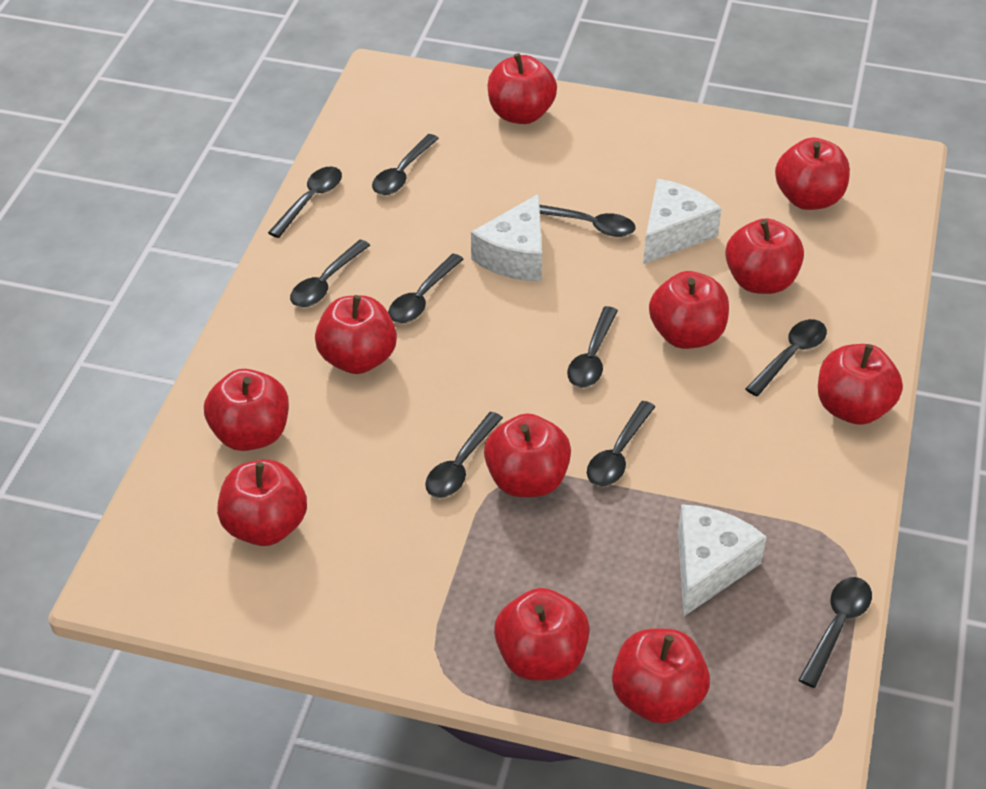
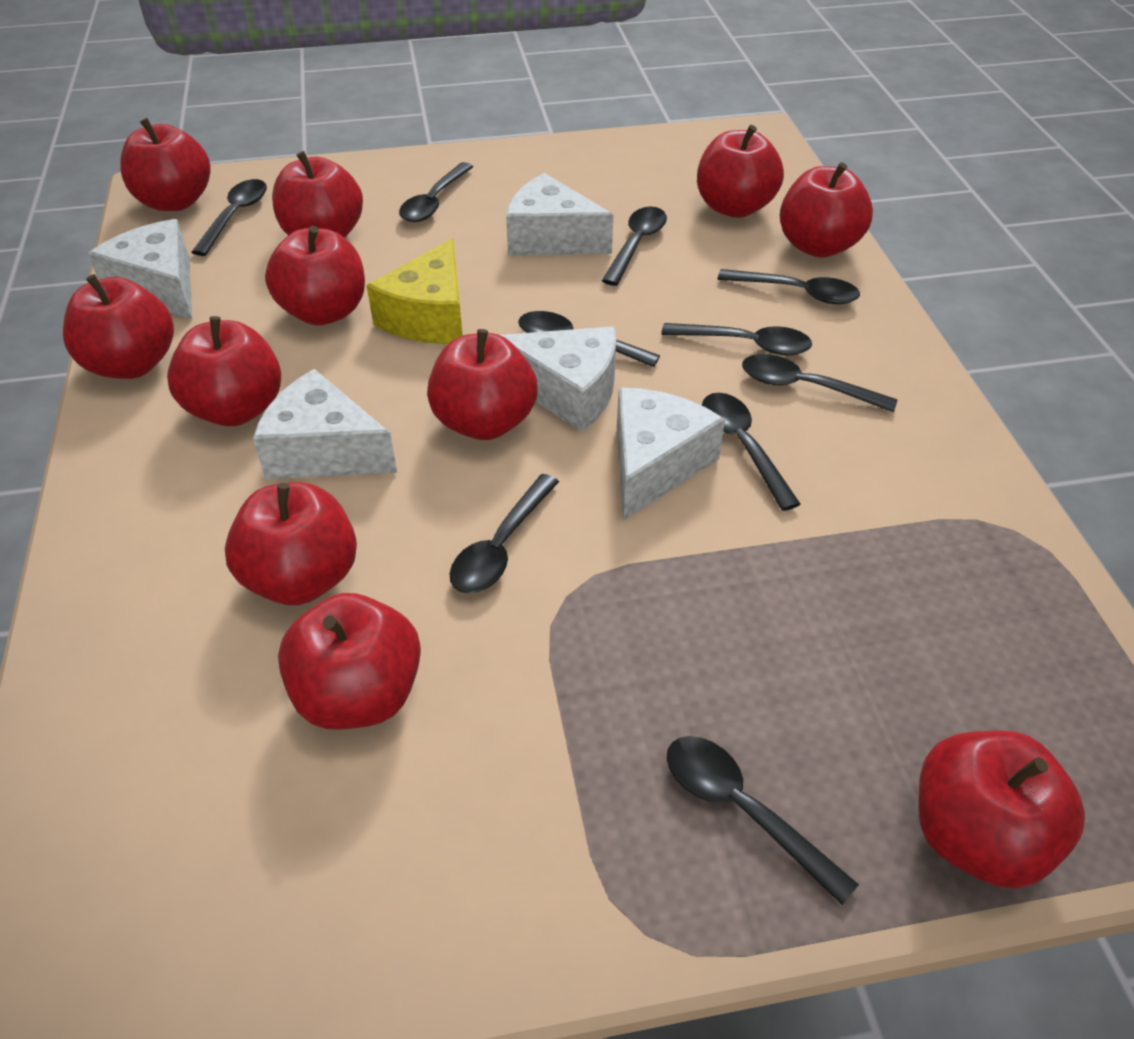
white cheese: 3 -> 5
yellow cheese: 0 -> 1

